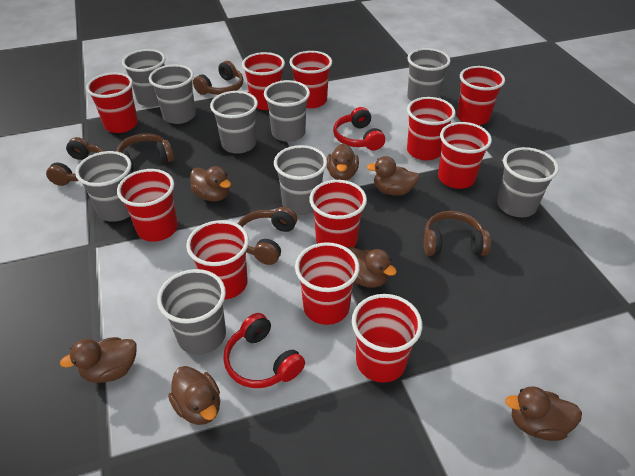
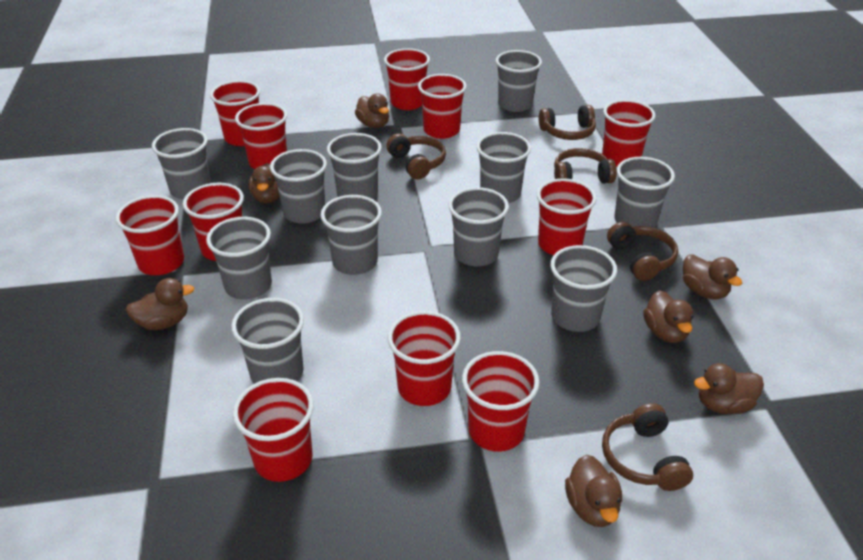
grey cup: 9 -> 11
red headphones: 2 -> 0

